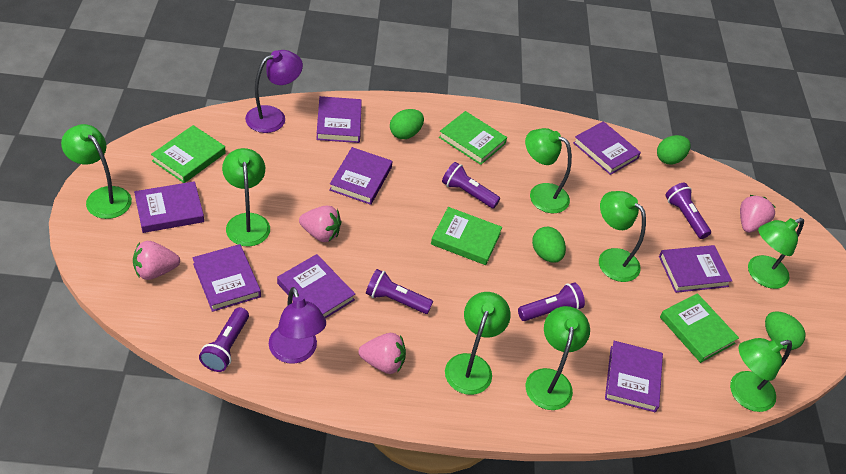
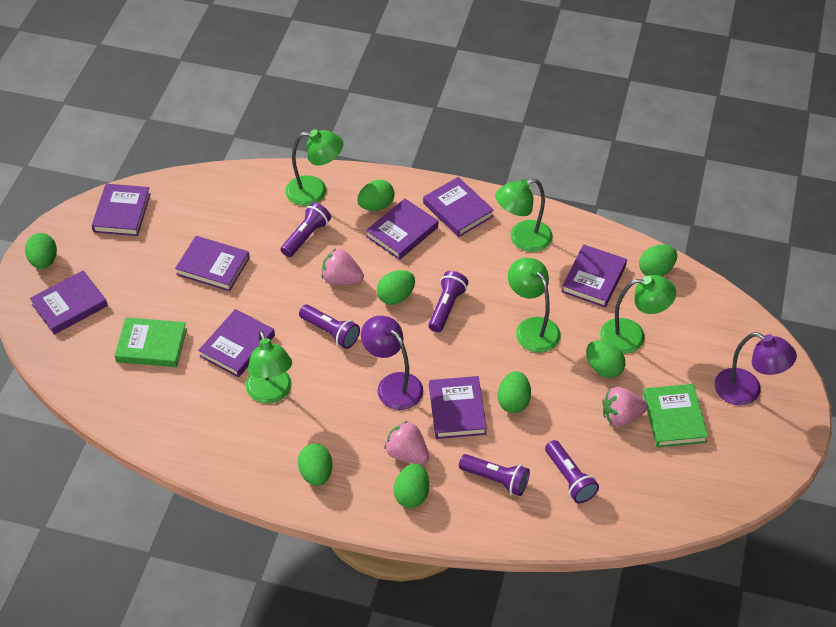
green book: 4 -> 2
green egg: 4 -> 8
green lamp: 8 -> 5
pink strawberry: 4 -> 3

